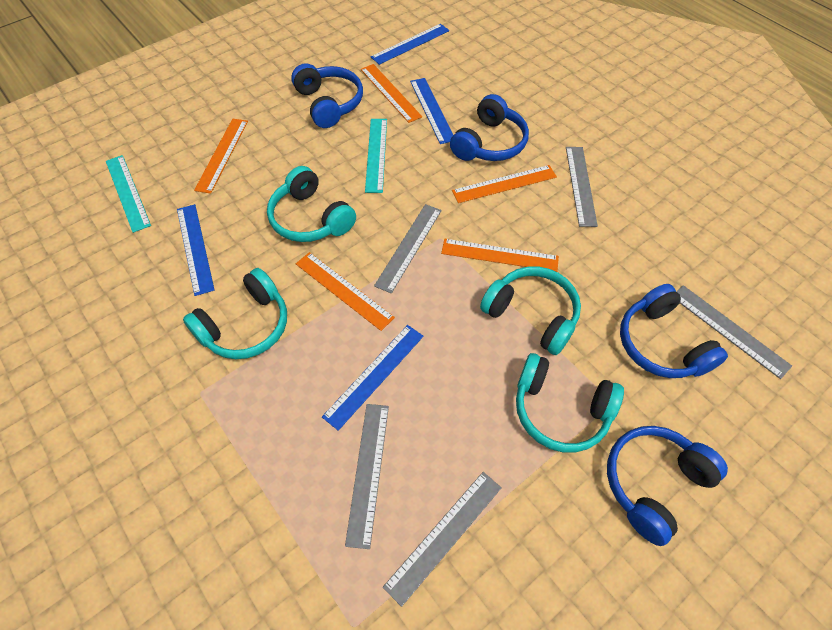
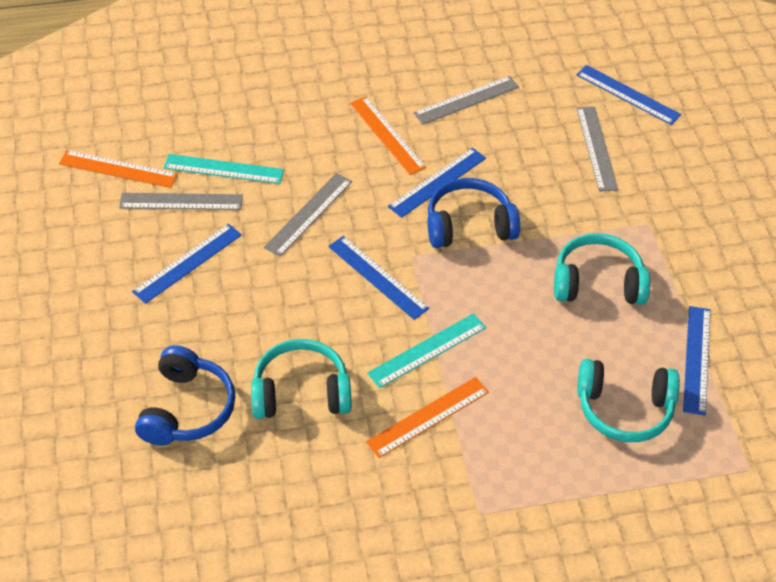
blue headphones: 4 -> 2
blue ruler: 4 -> 5
grey ruler: 5 -> 4
orange ruler: 5 -> 3
turquoise headphones: 4 -> 3

